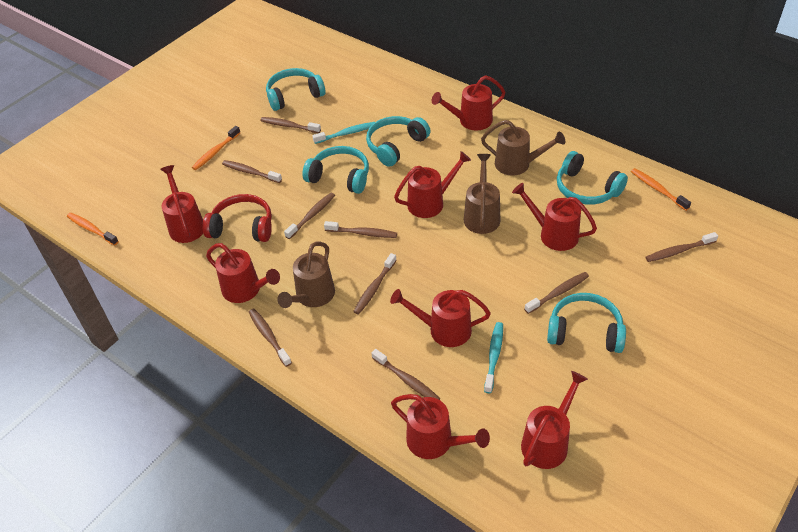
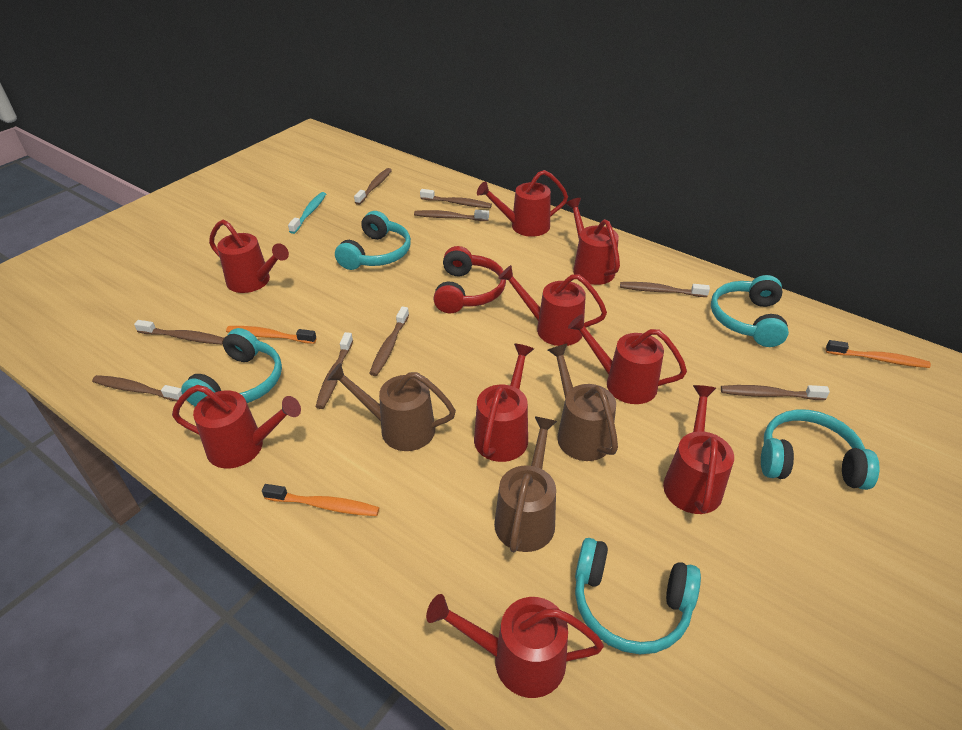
red watering can: 8 -> 9
turquoise toothbrush: 2 -> 1

